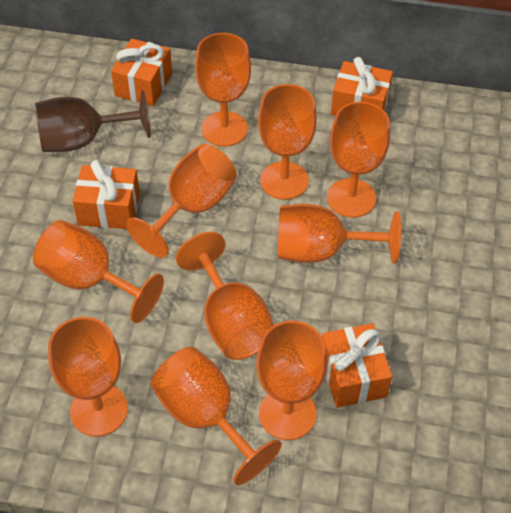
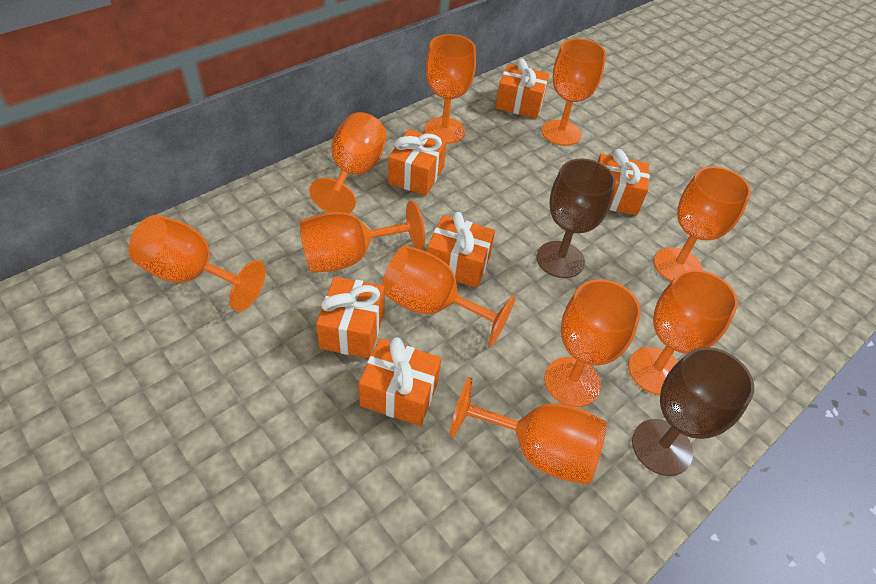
brown goblet: 1 -> 2
orange gift: 4 -> 6

